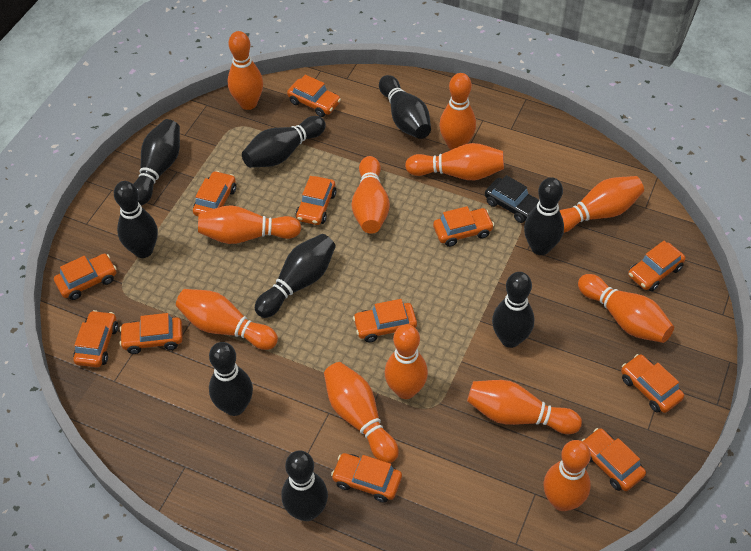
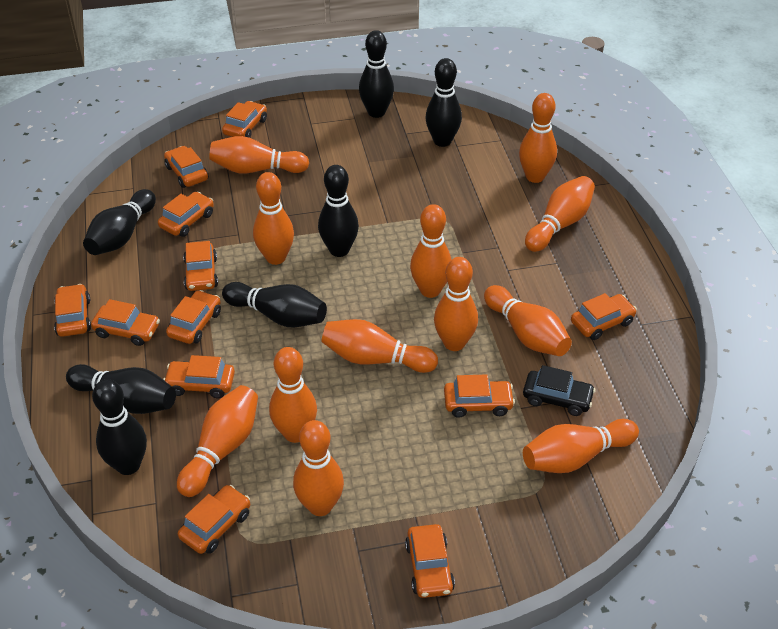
black bowling pin: 9 -> 7

